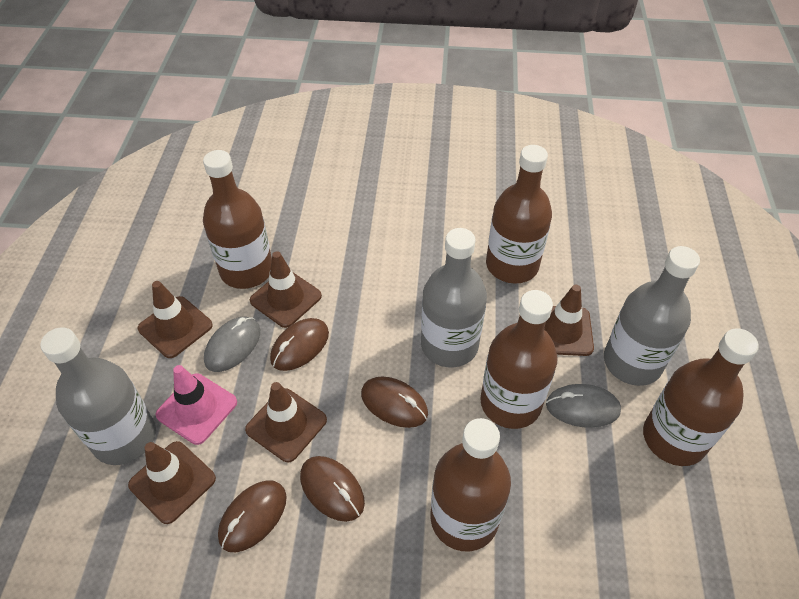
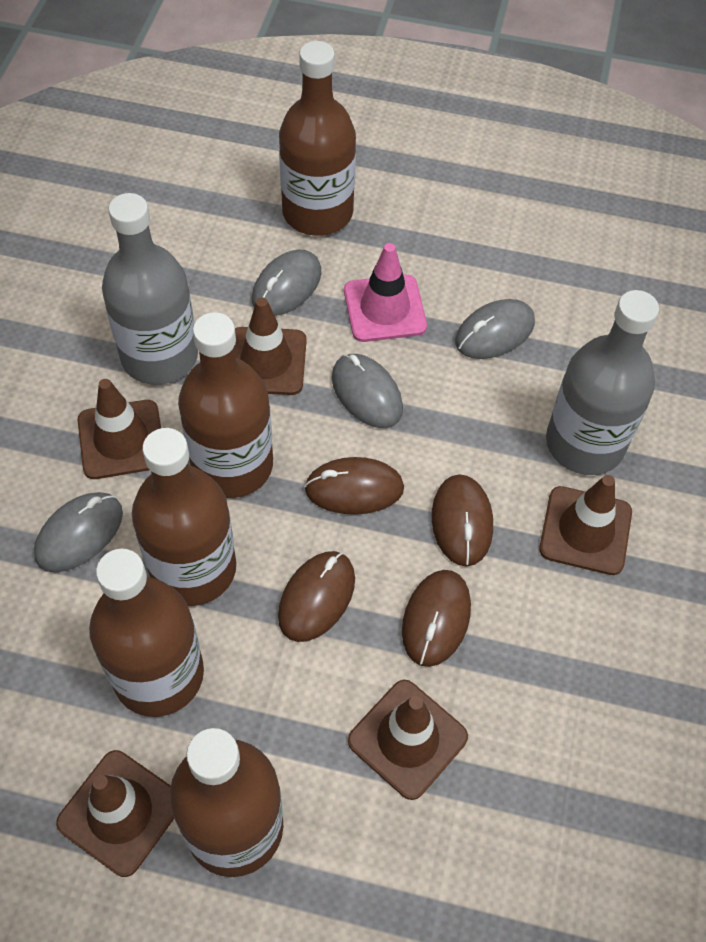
grey bottle: 3 -> 2
grey mouse: 2 -> 4

